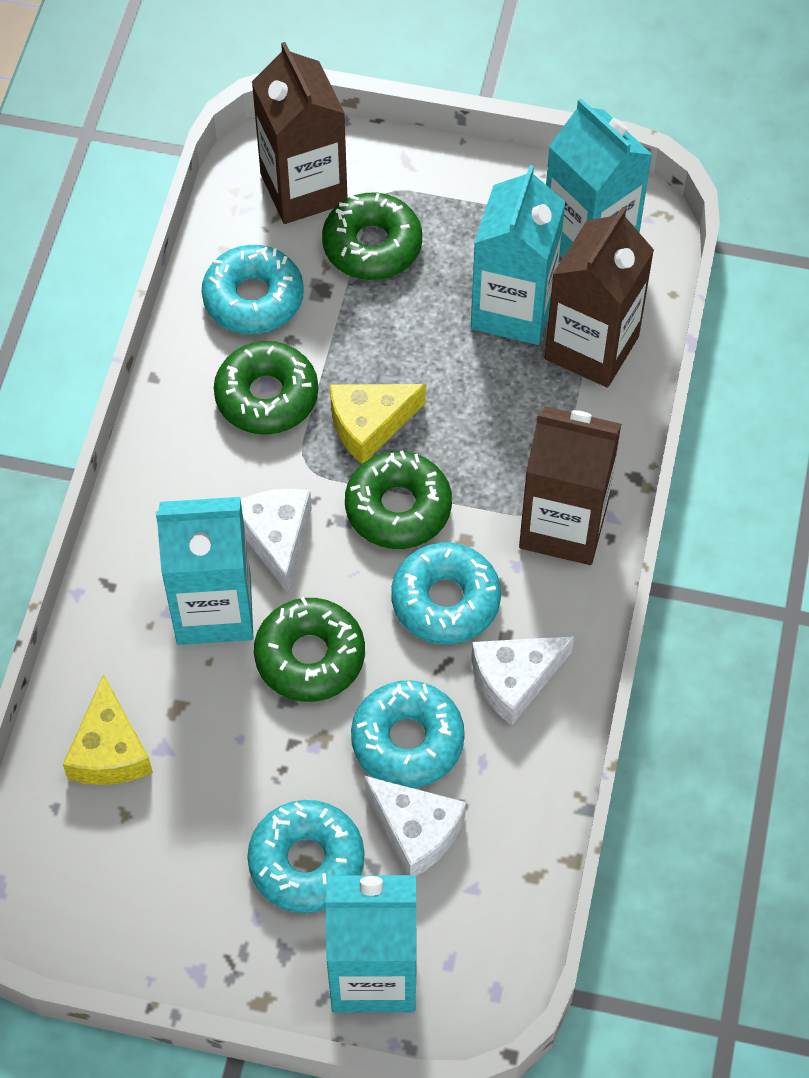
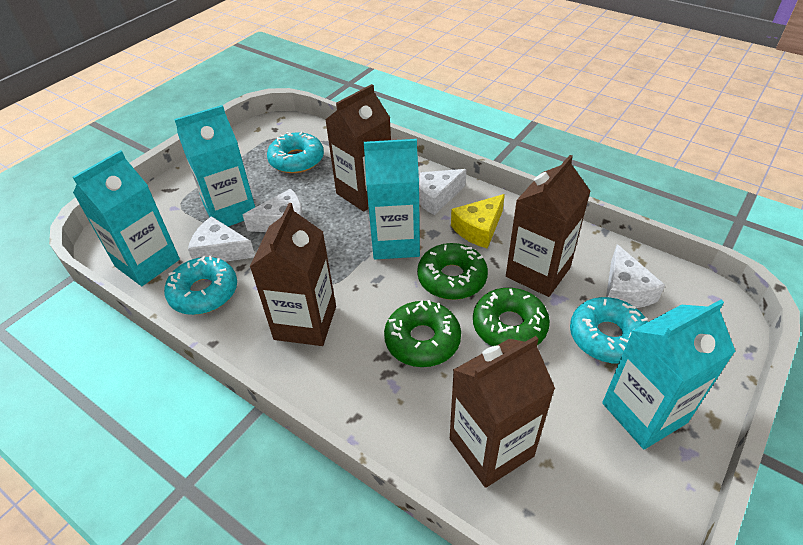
brown carton: 3 -> 4
green donut: 4 -> 3
turquoise donut: 4 -> 3
white cheese: 3 -> 4
yellow cheese: 2 -> 1

